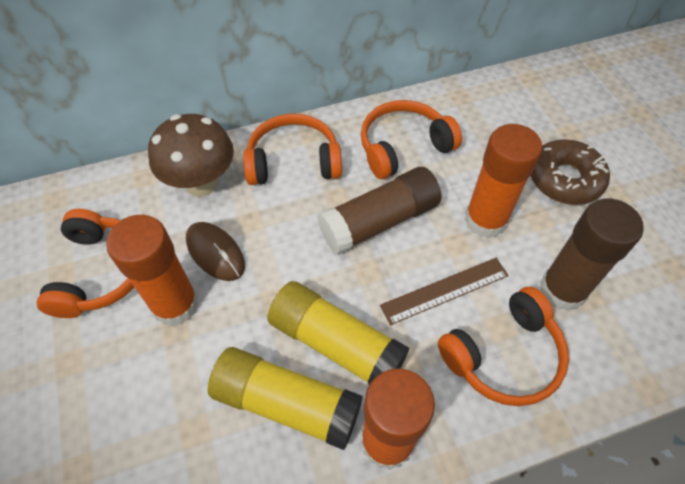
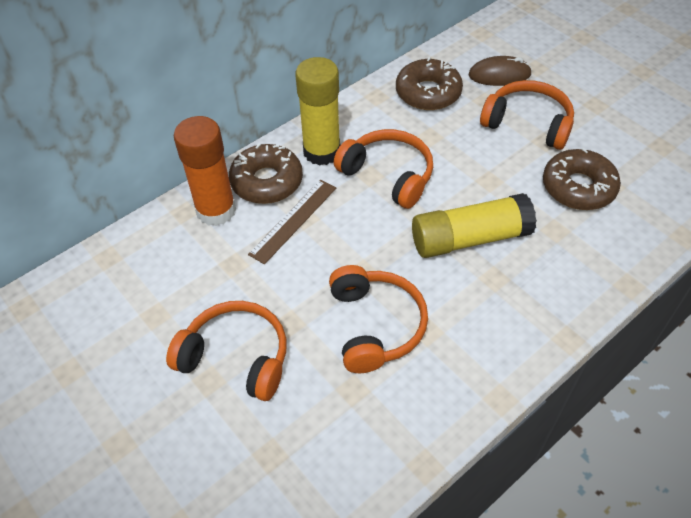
brown donut: 1 -> 3
brown glue stick: 2 -> 0
brown mushroom: 1 -> 0
orange glue stick: 3 -> 1

